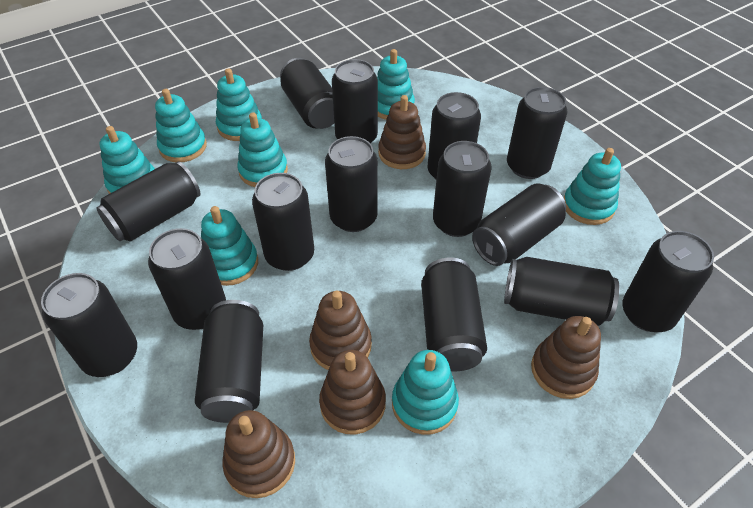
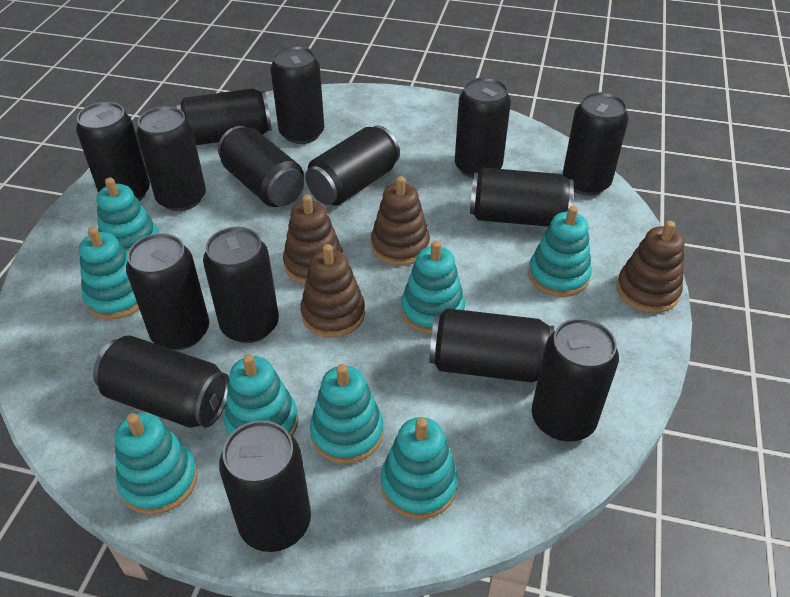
brown stacking toy: 5 -> 4

